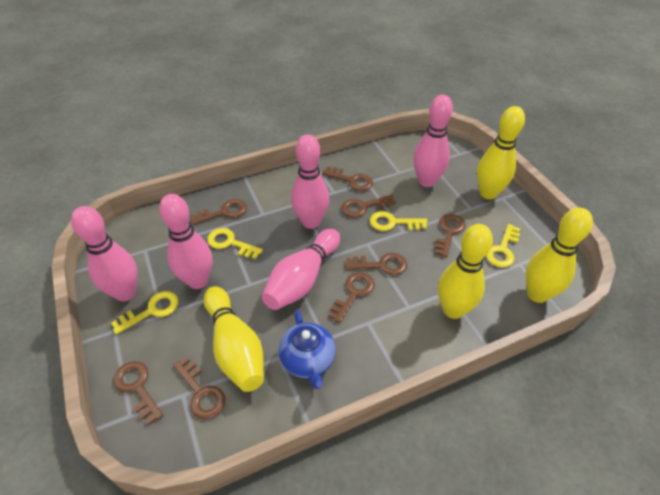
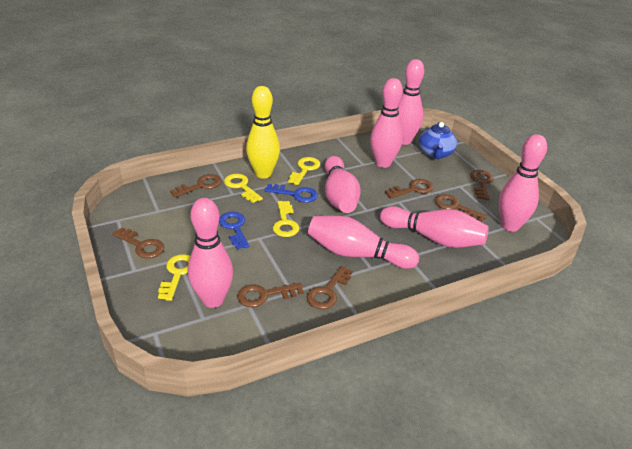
blue key: 0 -> 2
brown key: 8 -> 7
pink bowling pin: 5 -> 7
yellow bowling pin: 4 -> 1

